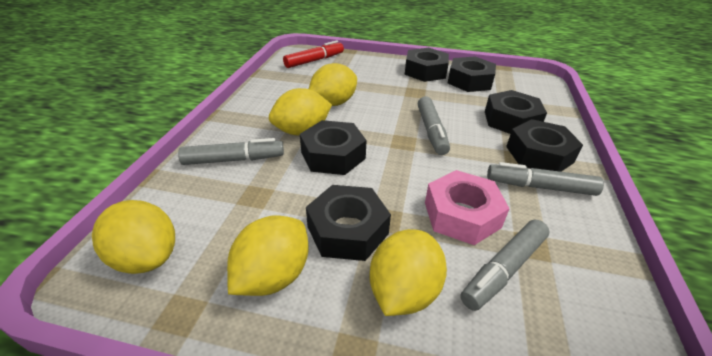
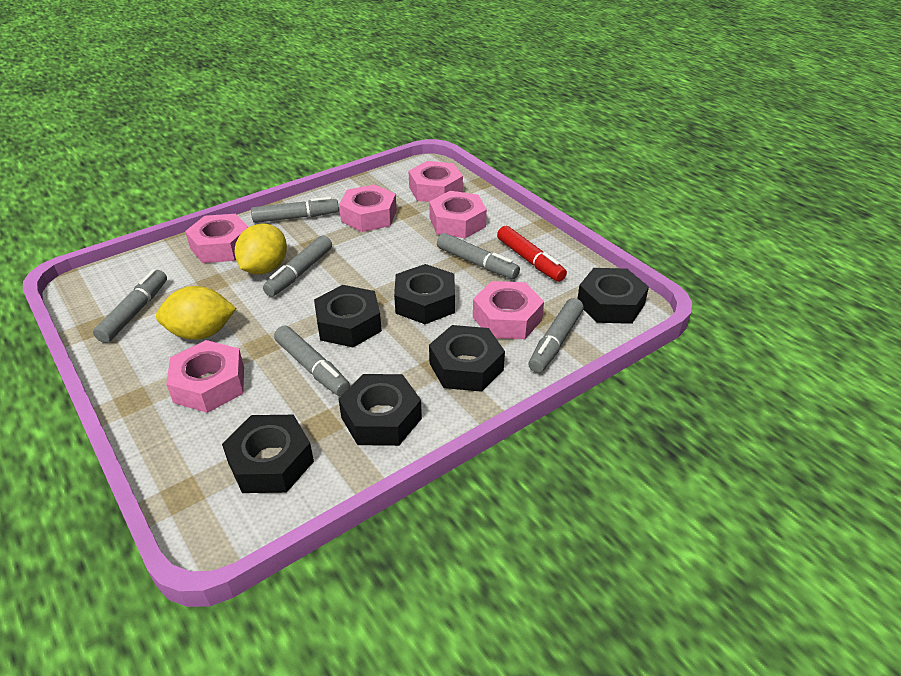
grey marker: 4 -> 6
pink nut: 1 -> 6
yellow lemon: 5 -> 2

